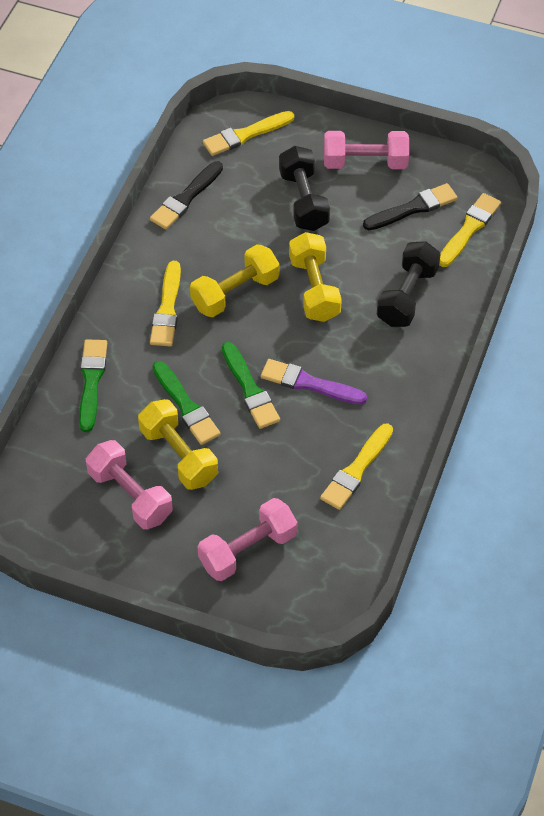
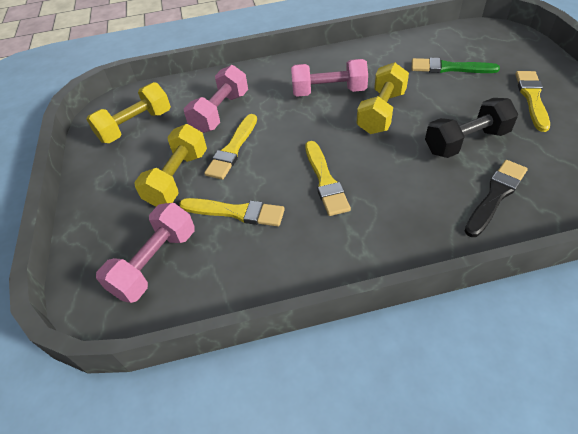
black brush: 2 -> 1
black dumbbell: 2 -> 1
green brush: 3 -> 1
purple brush: 1 -> 0

